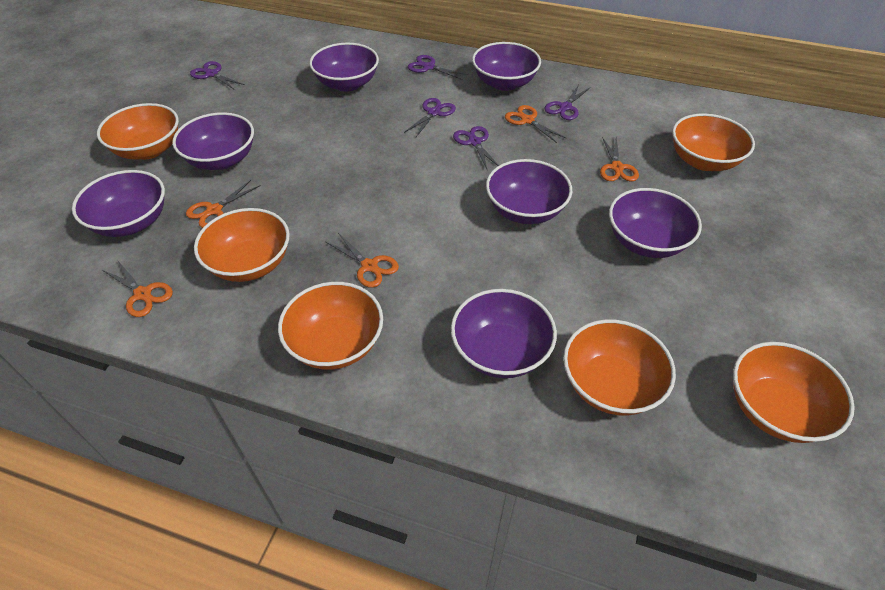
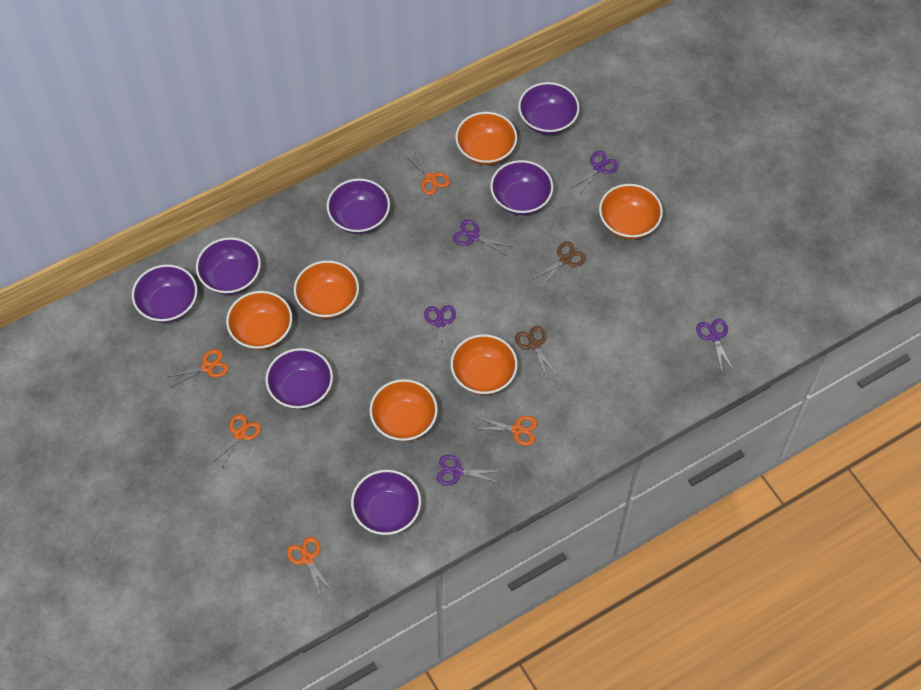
brown scissors: 0 -> 2

